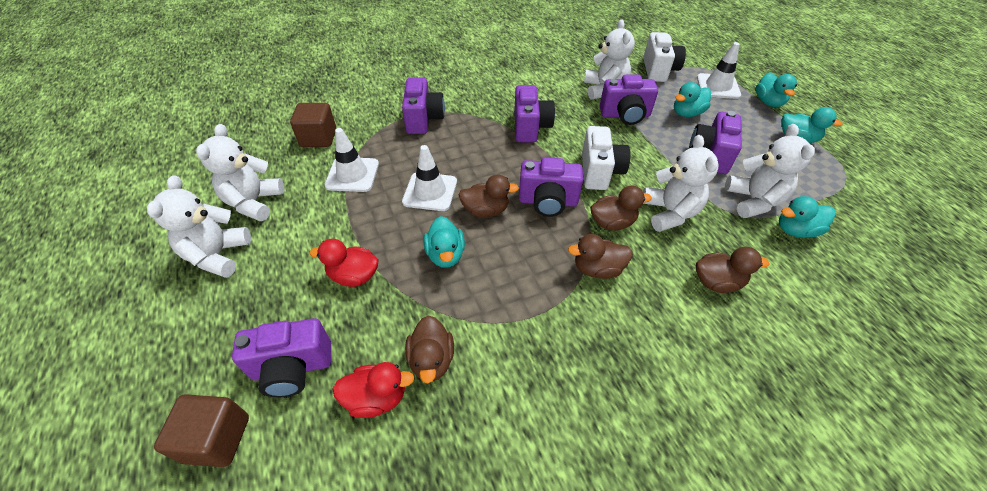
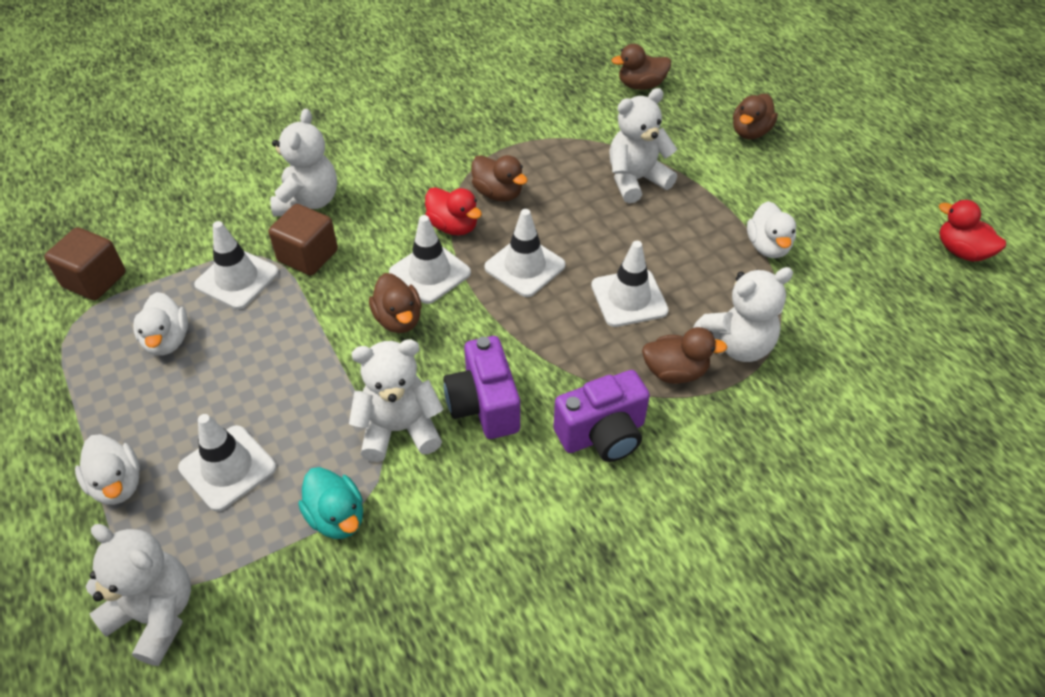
purple camera: 6 -> 2
turquoise duck: 5 -> 1
white camera: 2 -> 0
white duck: 0 -> 3
white traffic cone: 3 -> 5

